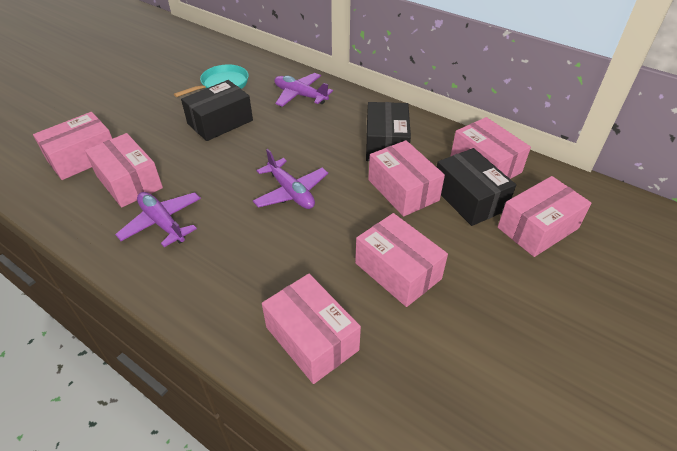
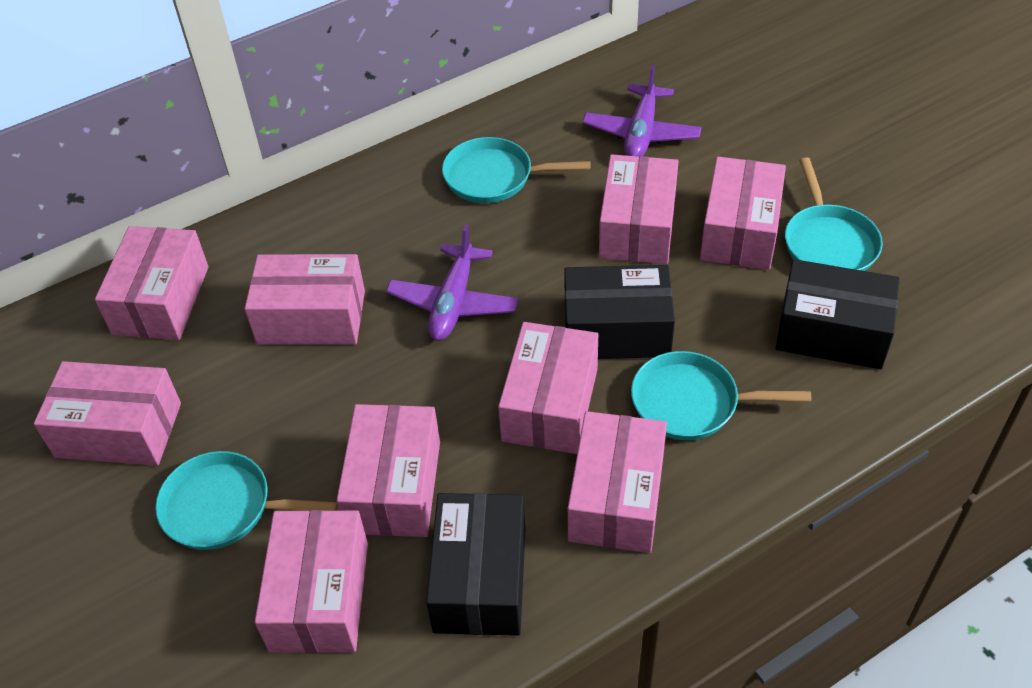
pink box: 7 -> 9
purple plane: 3 -> 2
turquoise pan: 1 -> 4

